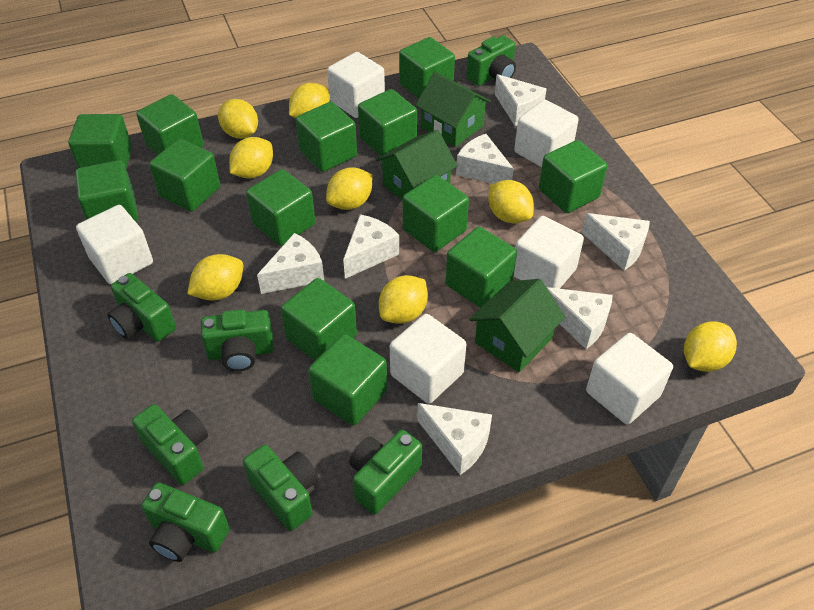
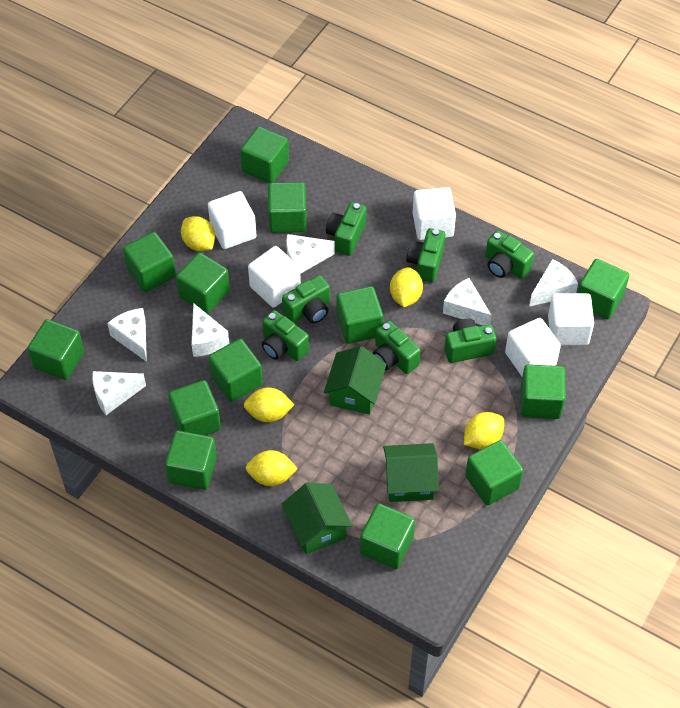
white cheese: 7 -> 6
white cube: 6 -> 5
yellow lemon: 8 -> 5

